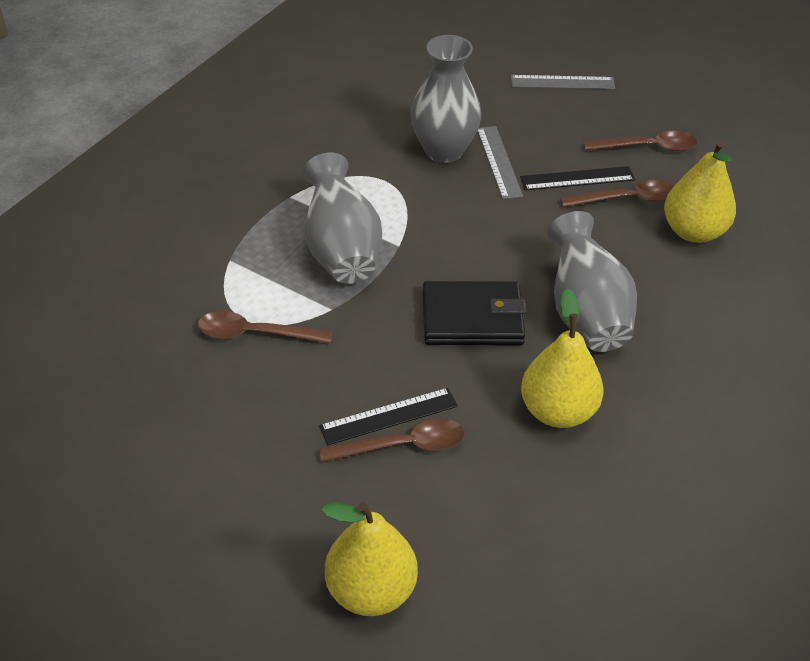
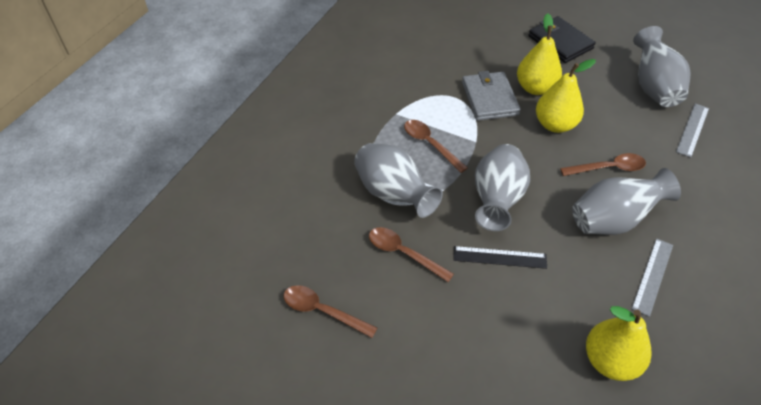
black ruler: 2 -> 1
grey vase: 3 -> 4
grey wallet: 0 -> 1

